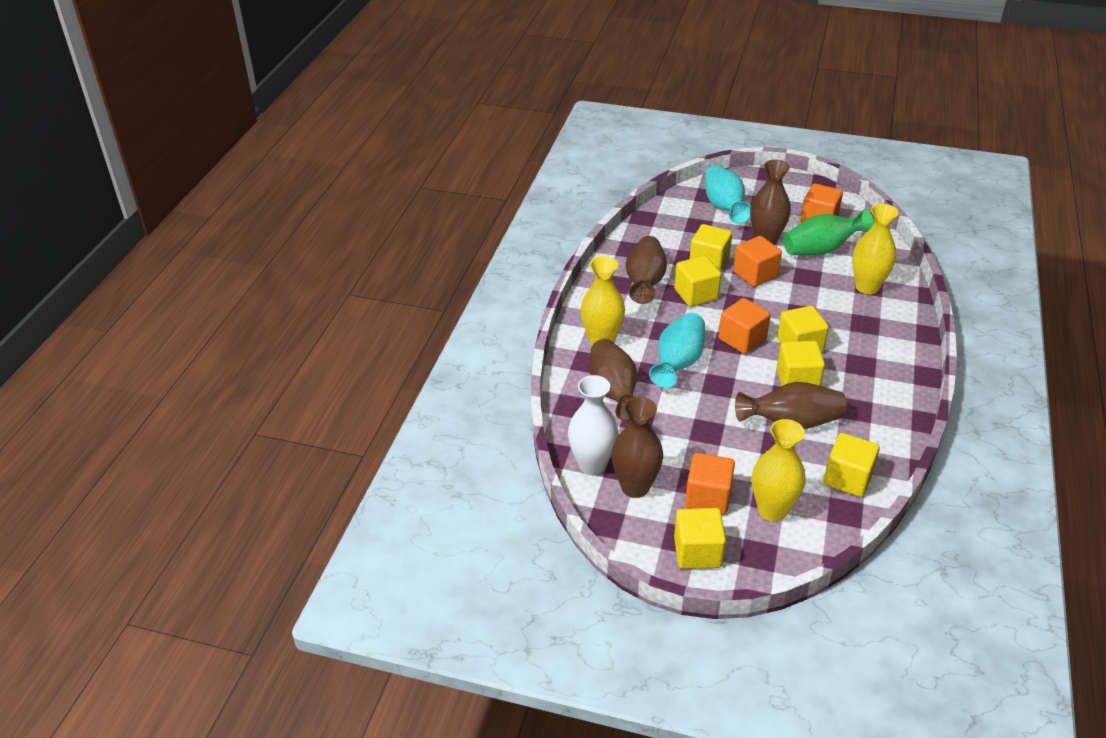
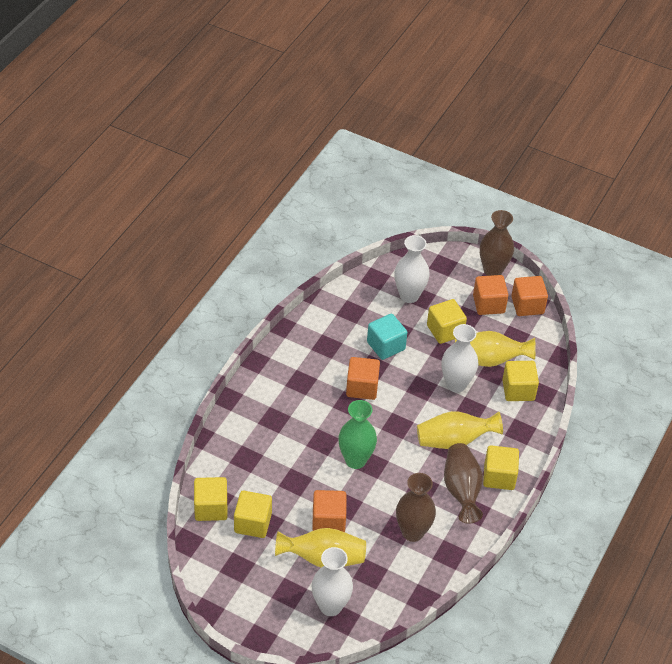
brown vase: 5 -> 3
turquoise cube: 0 -> 1
turquoise vase: 2 -> 0
white vase: 1 -> 3
yellow cube: 6 -> 5

